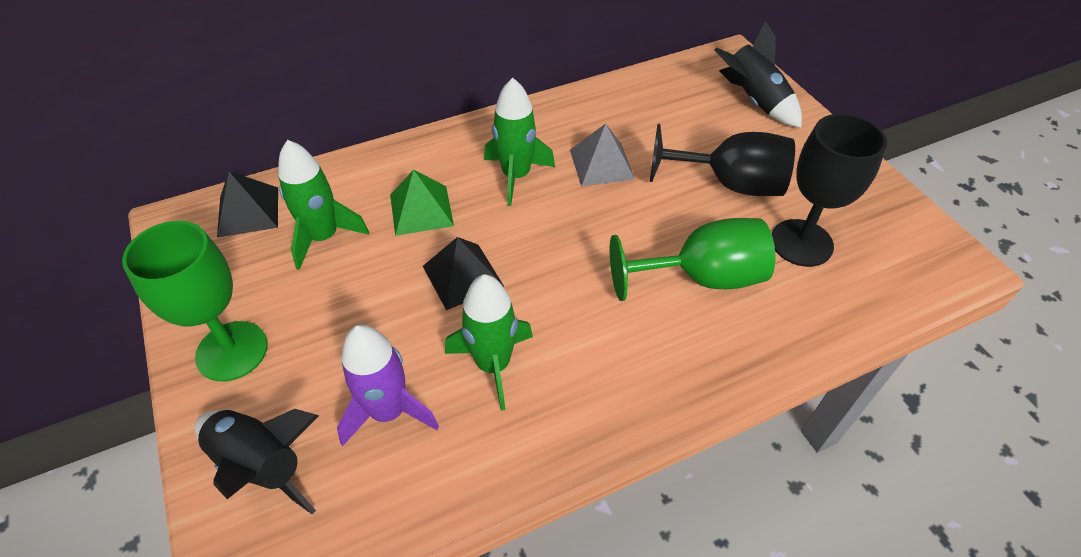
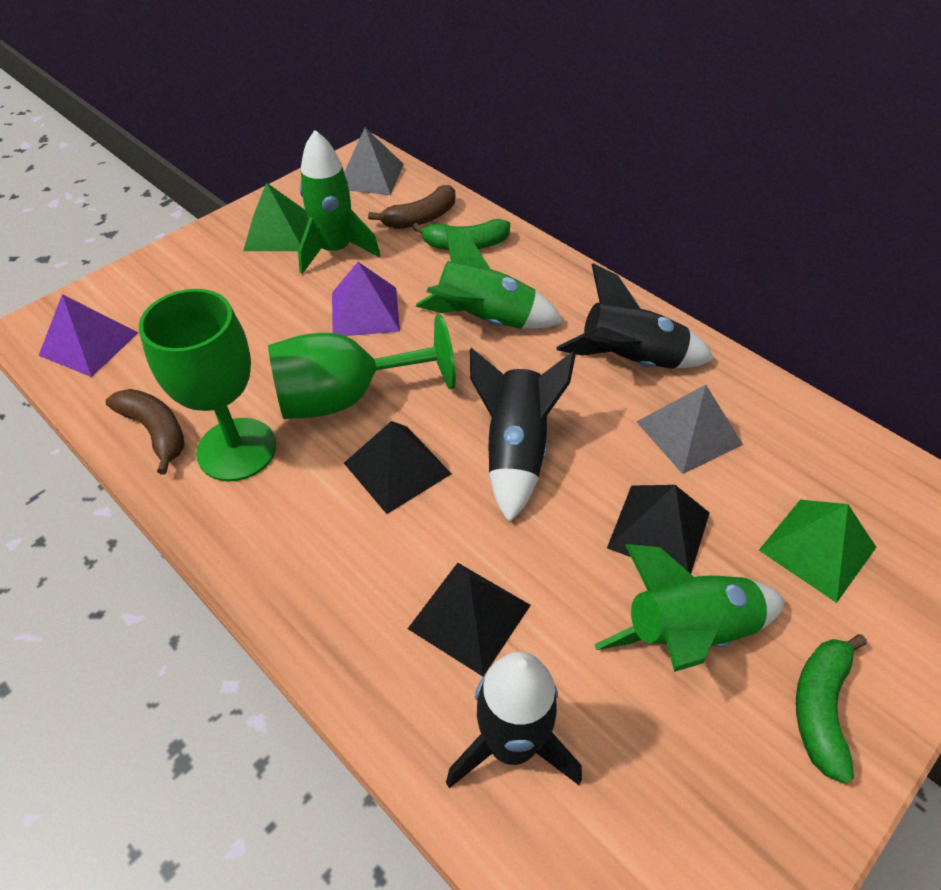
black goblet: 2 -> 0
black pyramid: 2 -> 3
black rocket: 2 -> 3
brown banana: 0 -> 2
green banana: 0 -> 2
green pyramid: 1 -> 2
grey pyramid: 1 -> 2
purple pyramid: 0 -> 2
purple rocket: 1 -> 0

